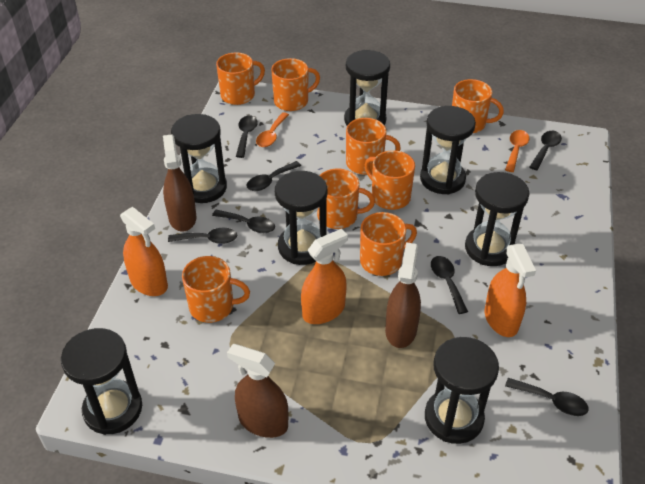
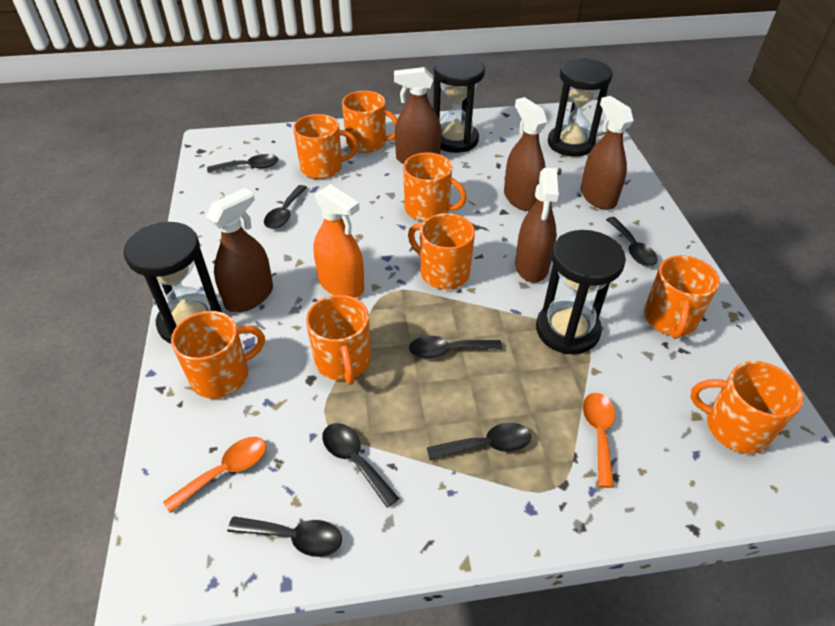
black hourglass: 7 -> 4
brown spray bottle: 3 -> 5
orange spray bottle: 3 -> 1

